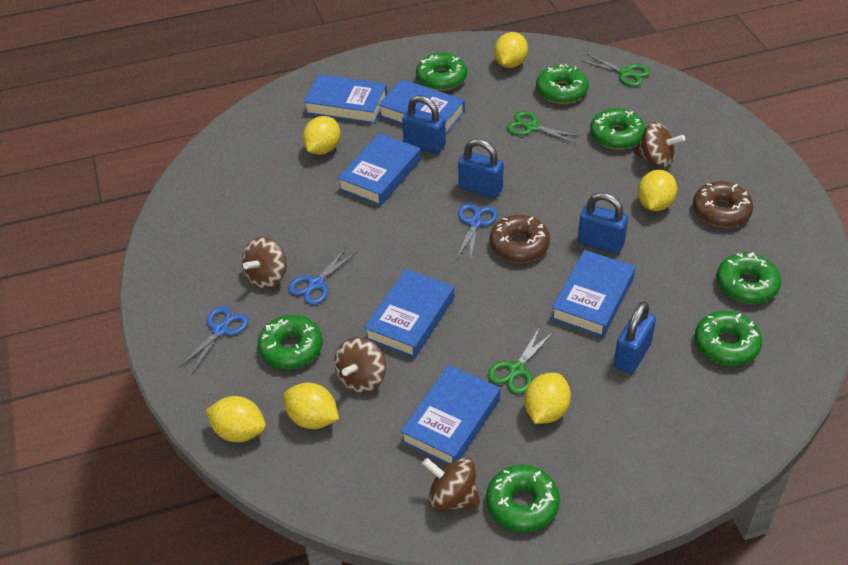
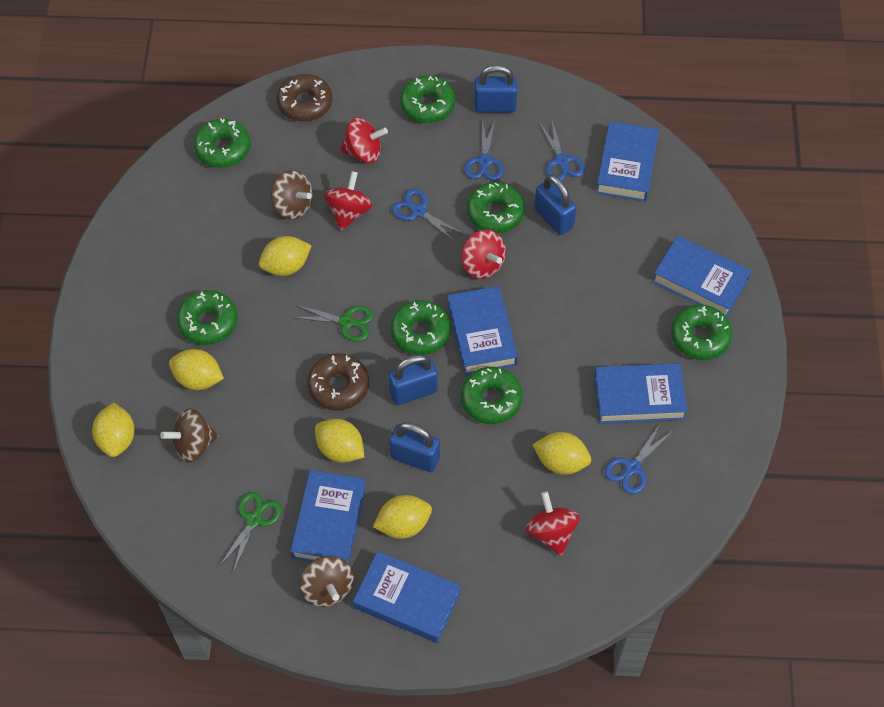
blue scissors: 3 -> 4
brown spinning top: 4 -> 3
green scissors: 3 -> 2
red spinning top: 0 -> 4

